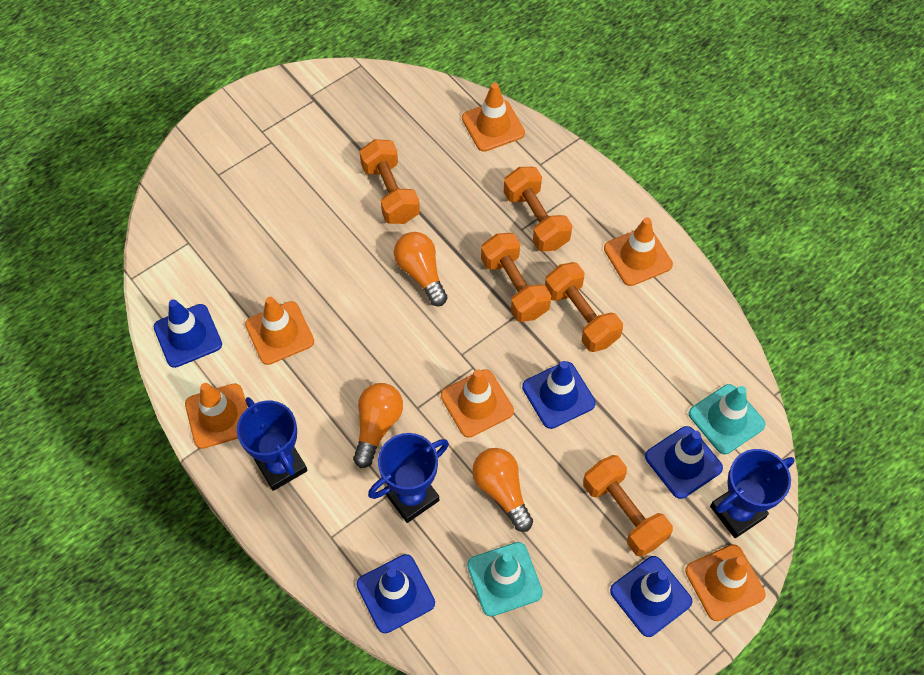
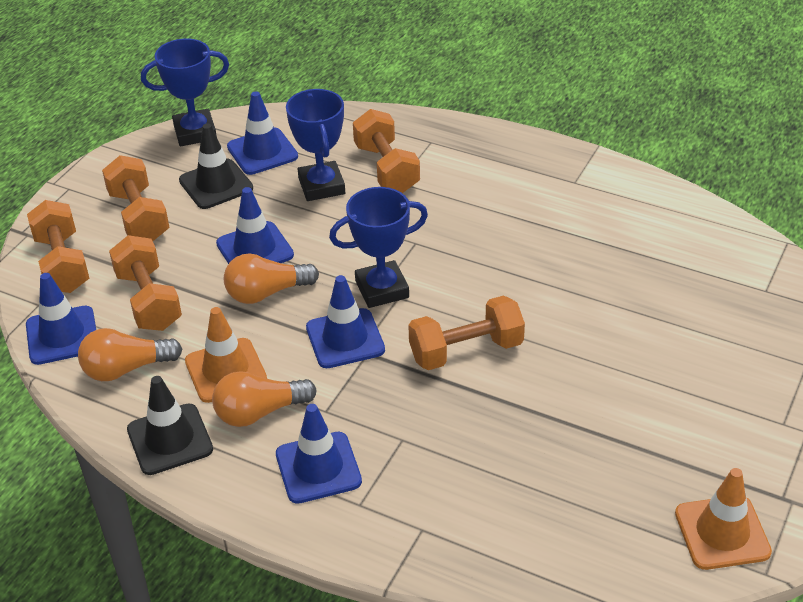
black traffic cone: 0 -> 2
orange traffic cone: 6 -> 2
turquoise traffic cone: 2 -> 0

